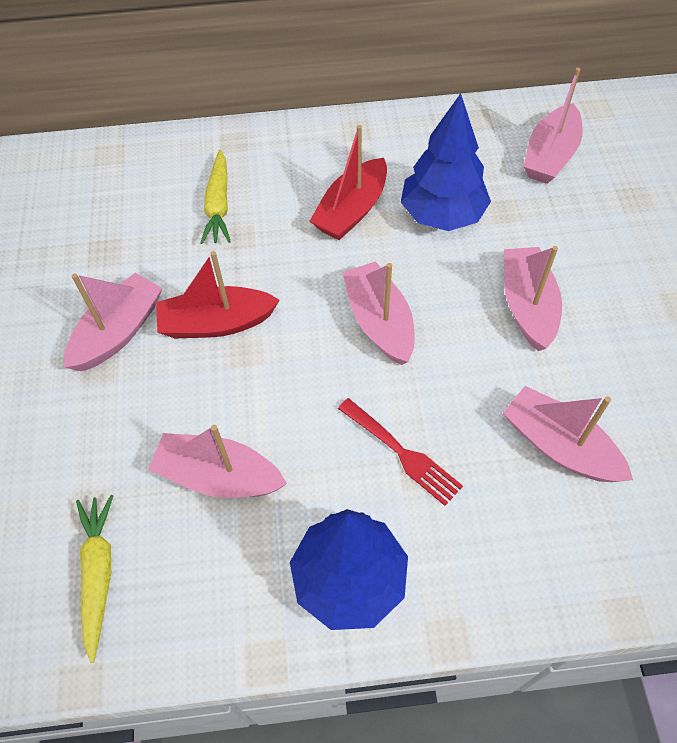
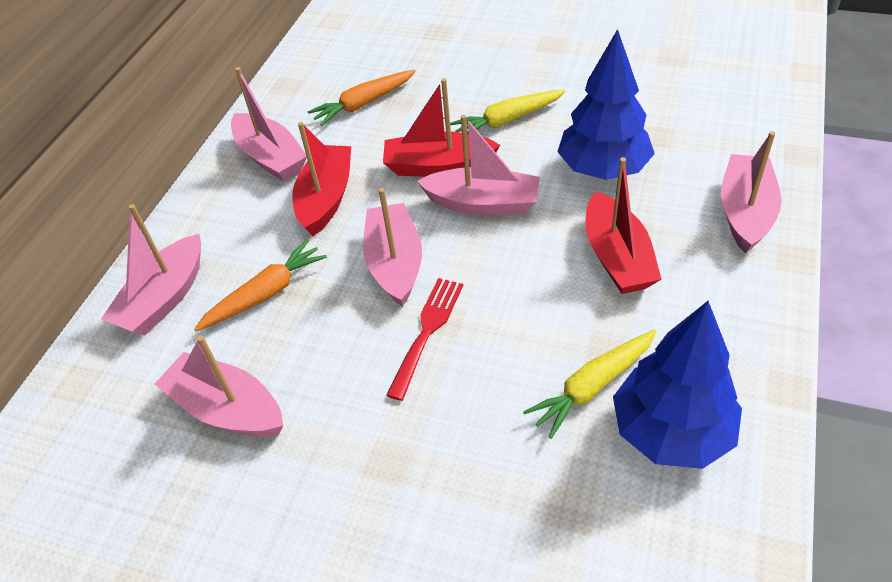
orange carrot: 0 -> 2
red boat: 2 -> 3

